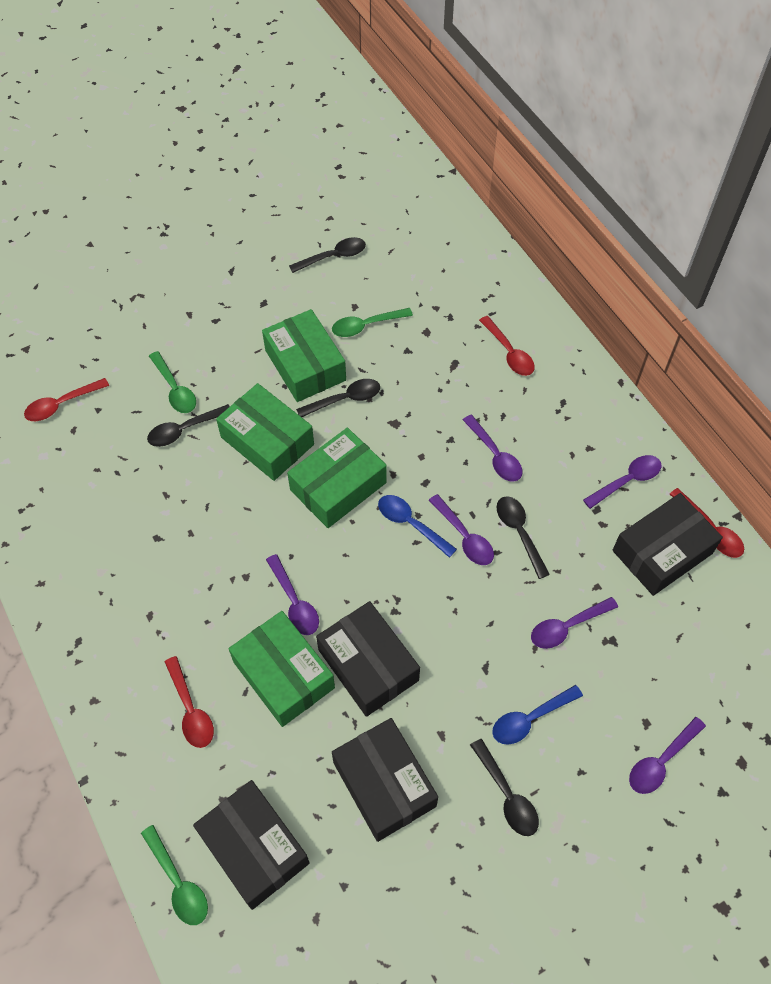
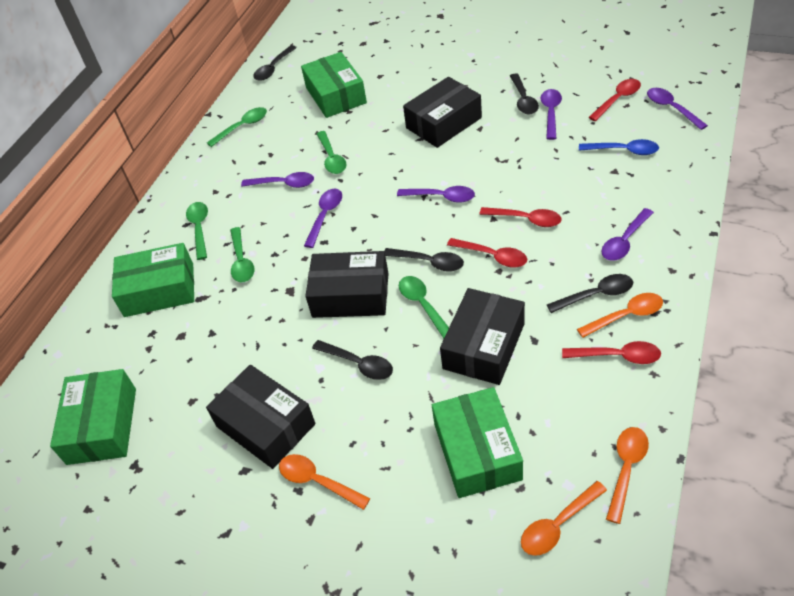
blue spoon: 2 -> 1
green spoon: 3 -> 5
orange spoon: 0 -> 4

